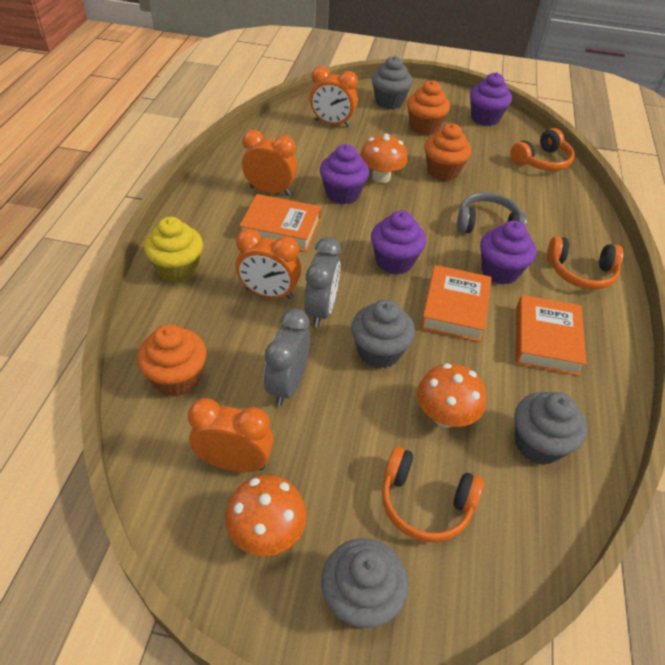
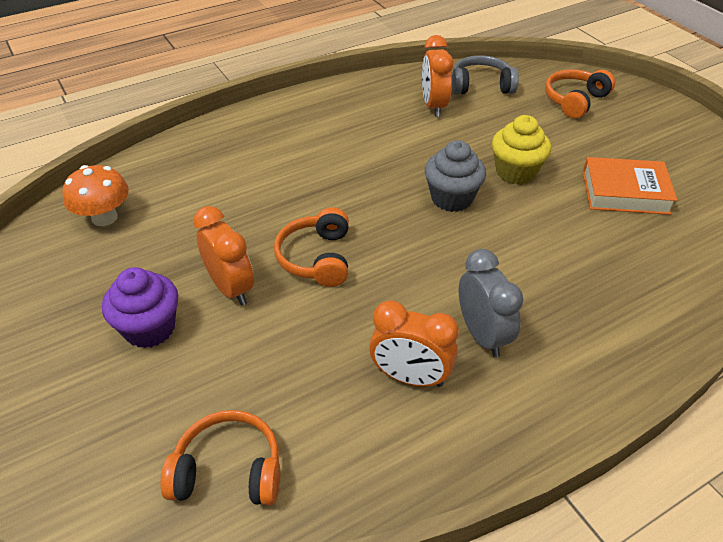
grey clock: 2 -> 1
grey cupcake: 4 -> 1
orange book: 3 -> 1
orange clock: 4 -> 3
orange cupcake: 3 -> 0
orange mushroom: 3 -> 1
purple cupcake: 4 -> 1

